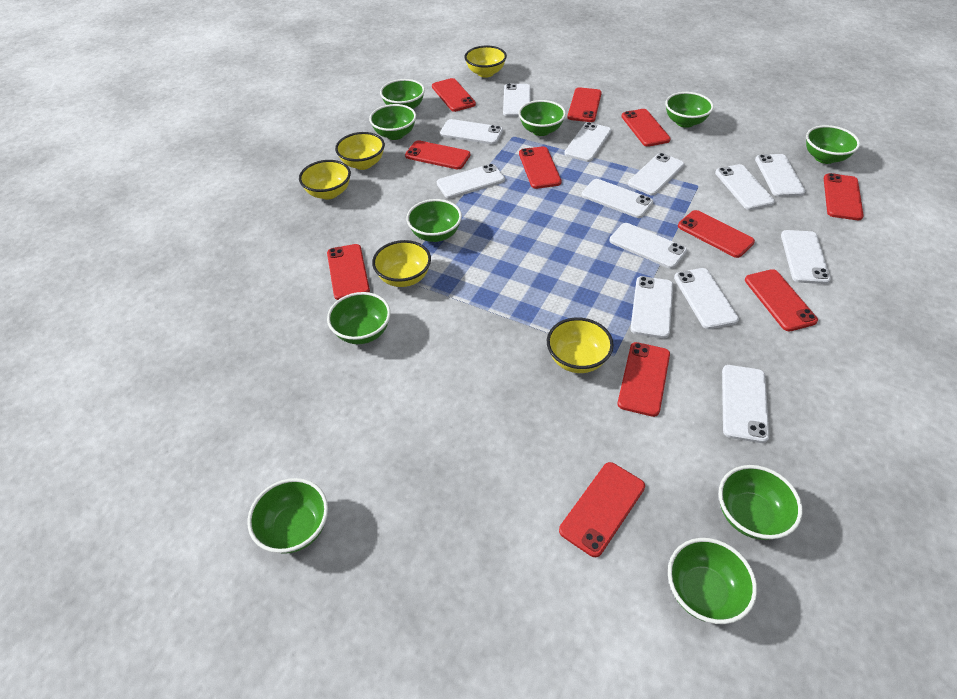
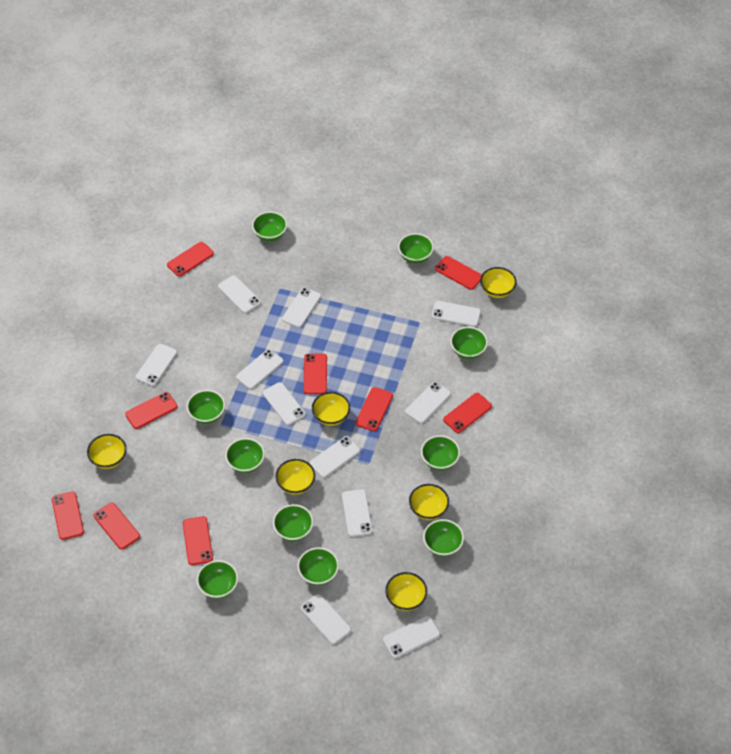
red phone: 11 -> 9
white phone: 13 -> 11
yellow bowl: 5 -> 6

